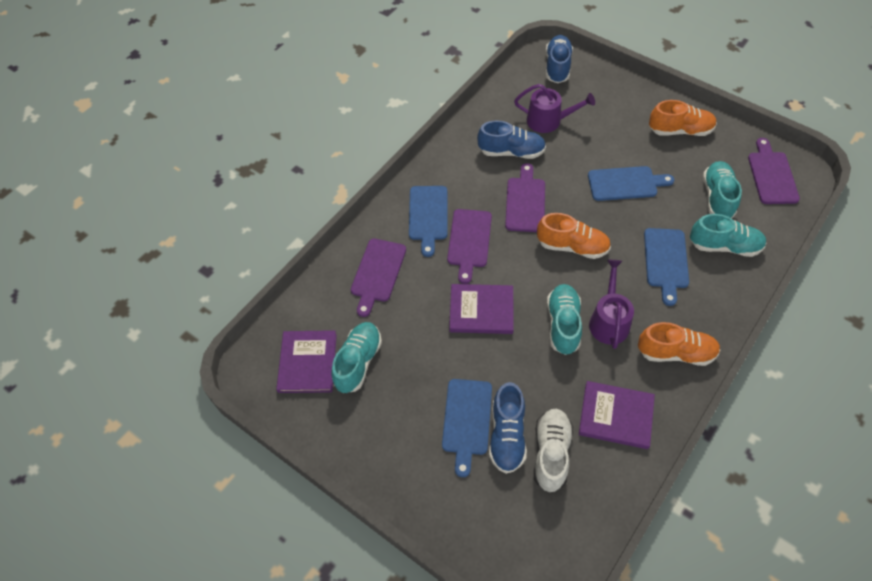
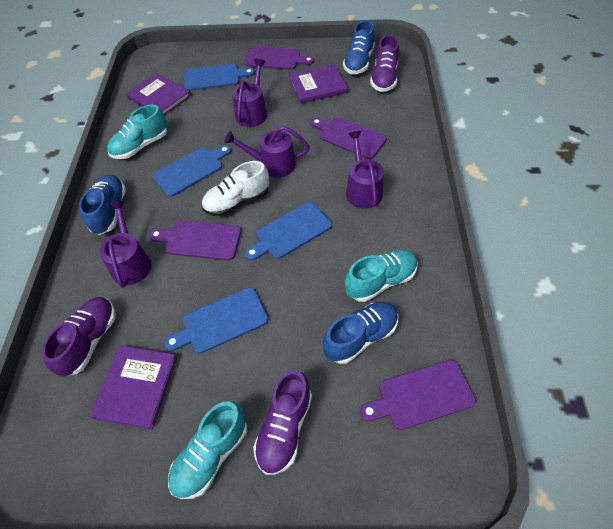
orange shoe: 3 -> 0
purple shoe: 0 -> 3
purple watering can: 2 -> 4
turquoise shoe: 4 -> 3

